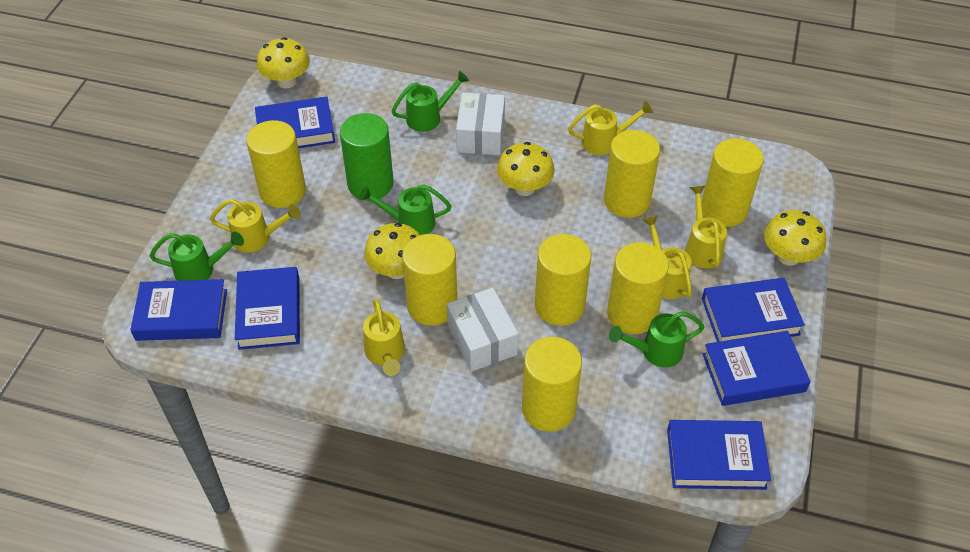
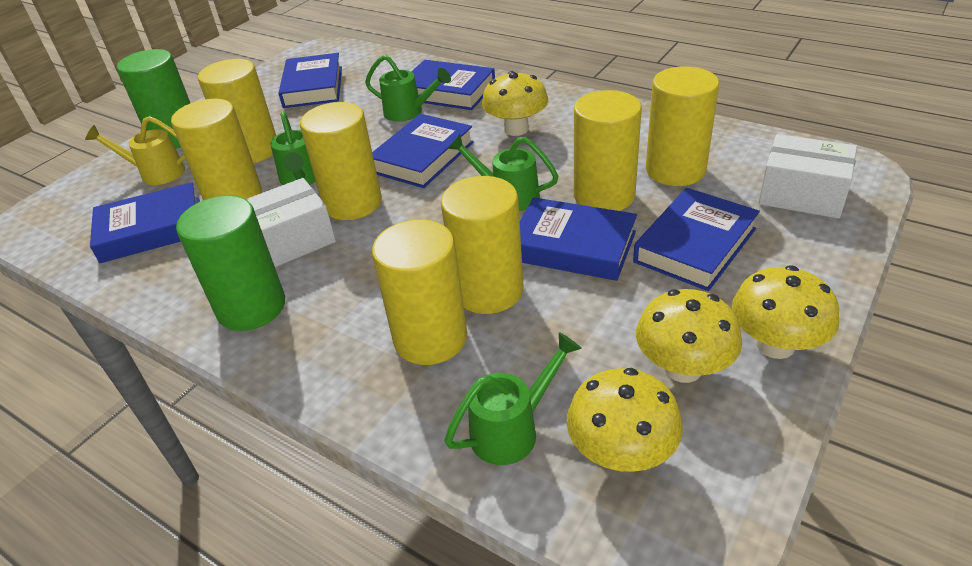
green cylinder: 1 -> 2
yellow watering can: 5 -> 1

